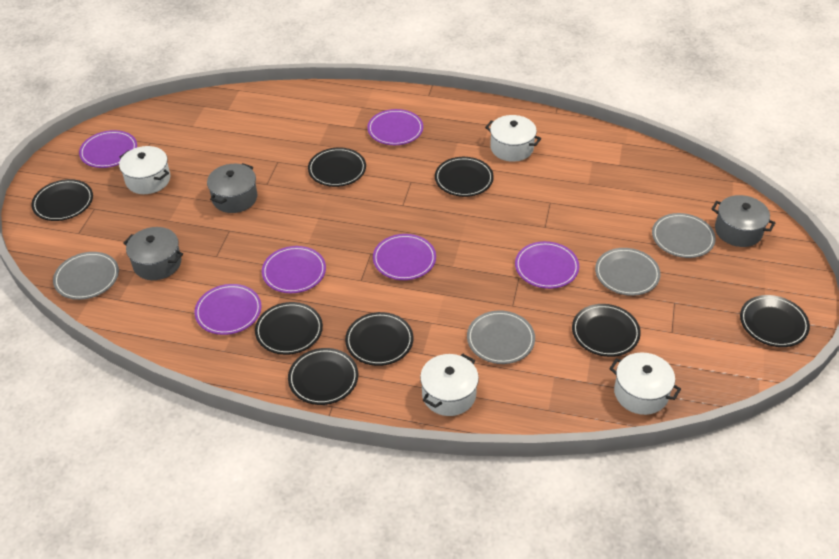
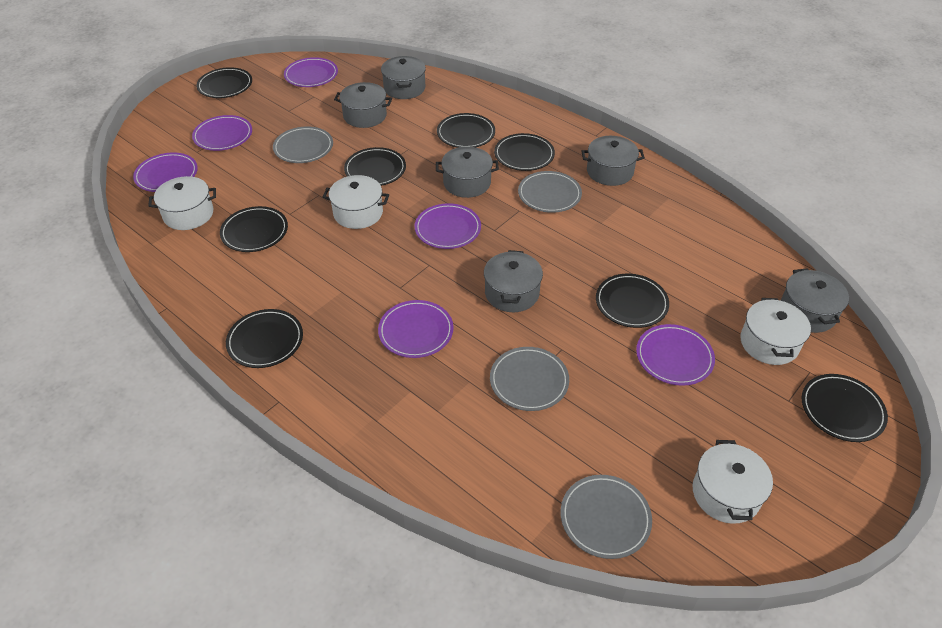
grey pot: 3 -> 6

